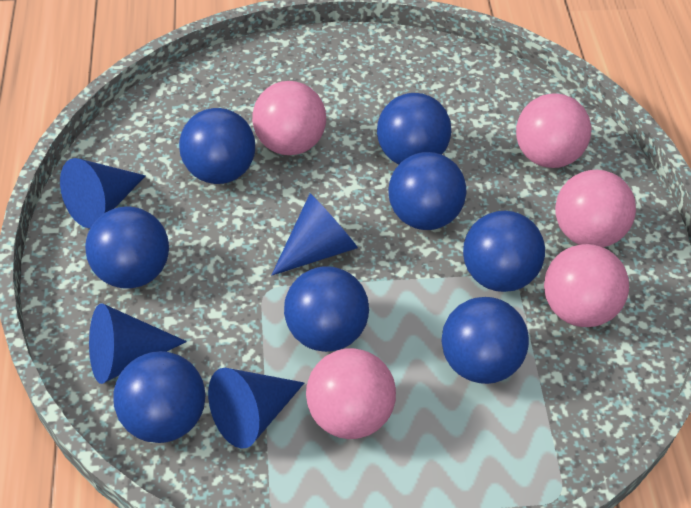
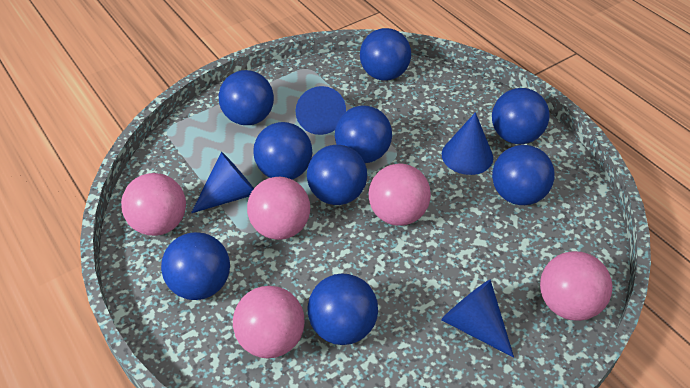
blue ball: 8 -> 9

